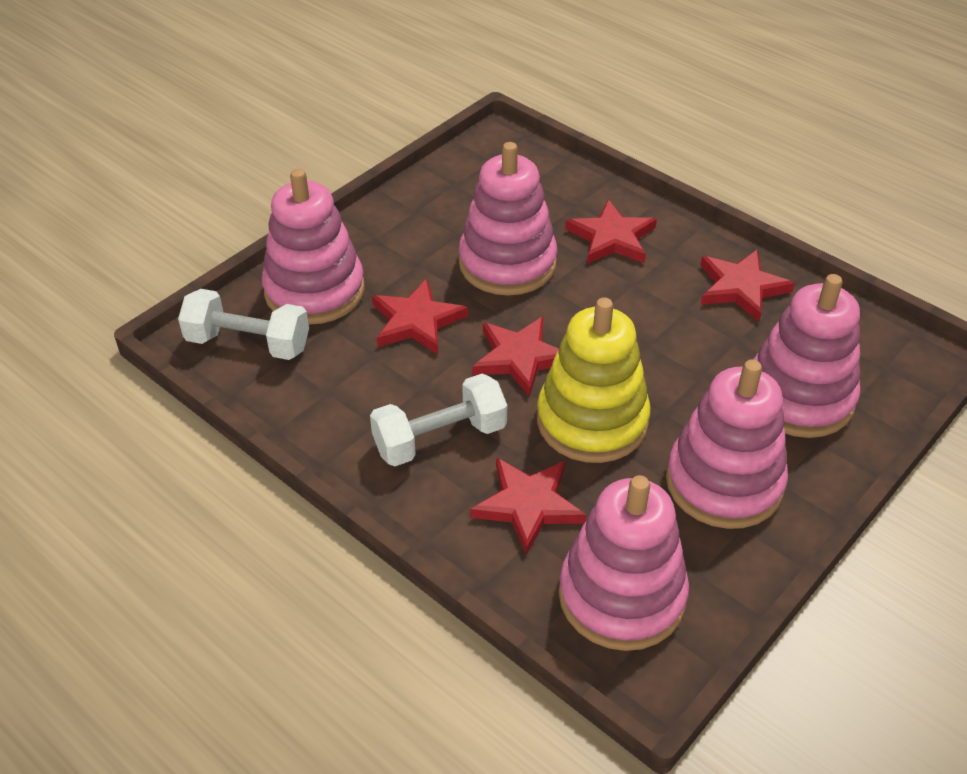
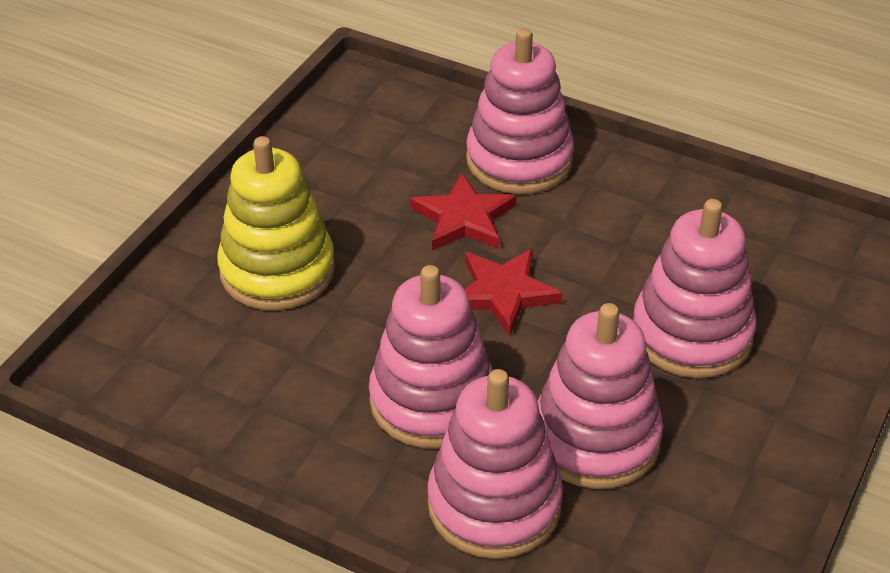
red star: 5 -> 2
white dumbbell: 2 -> 0

